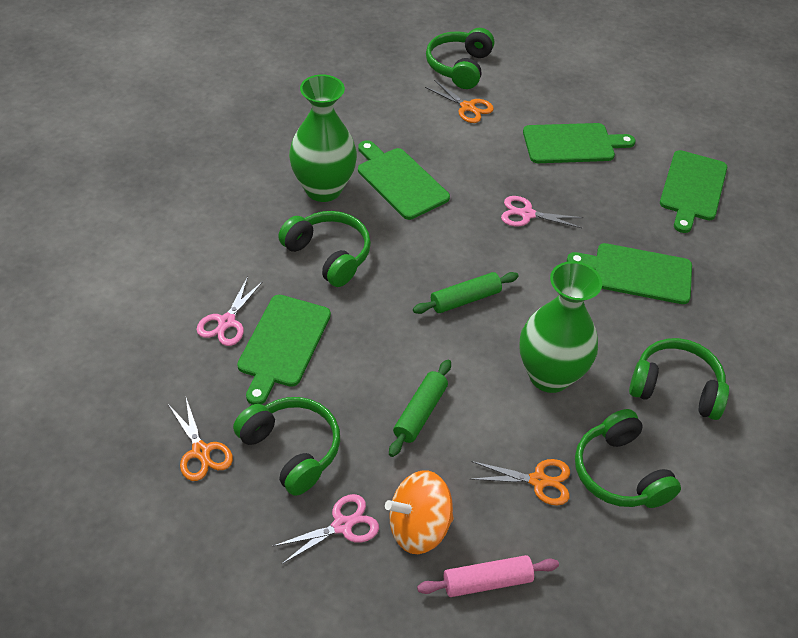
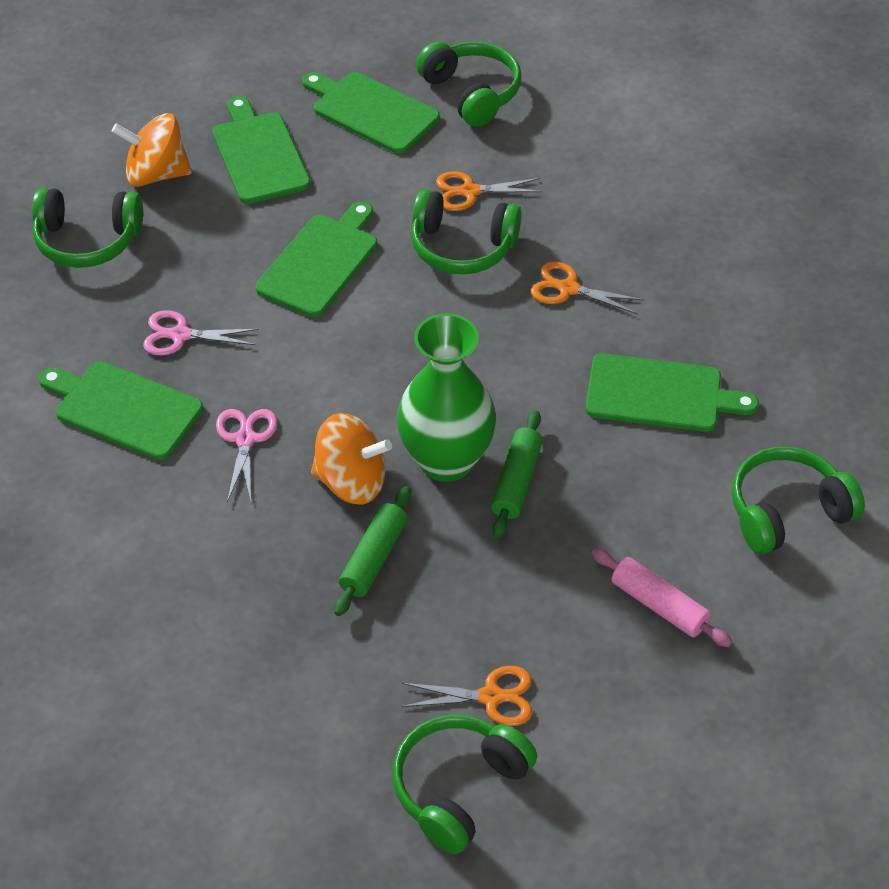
green vase: 2 -> 1
orange spinning top: 1 -> 2
pink scissors: 3 -> 2

